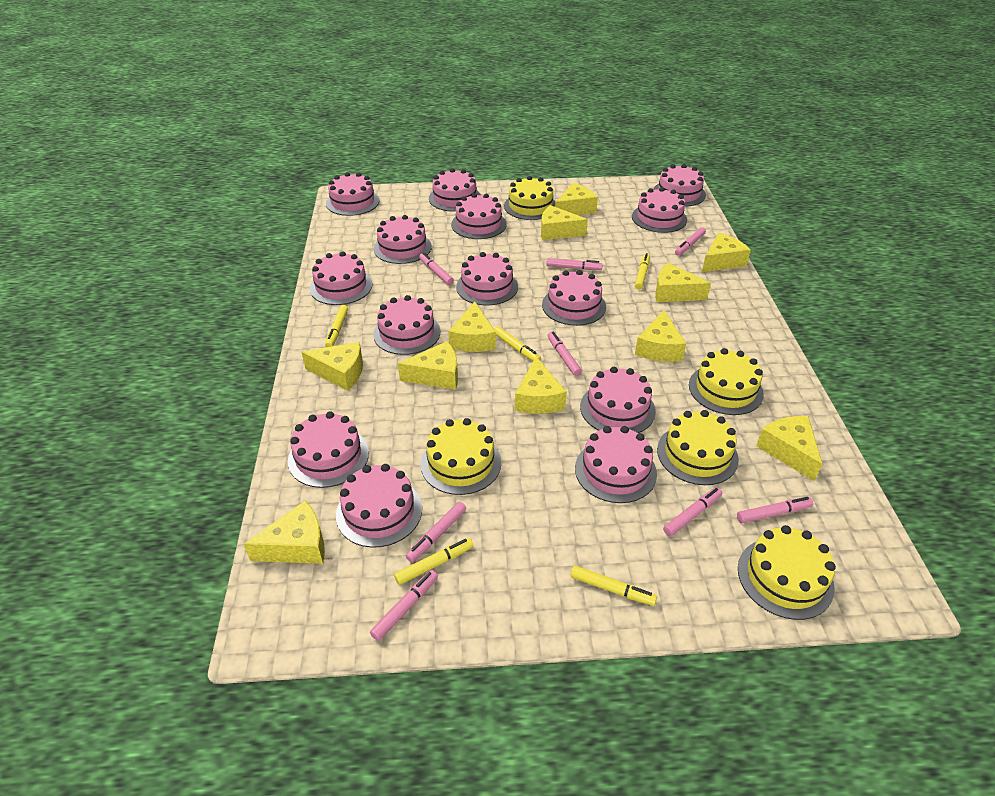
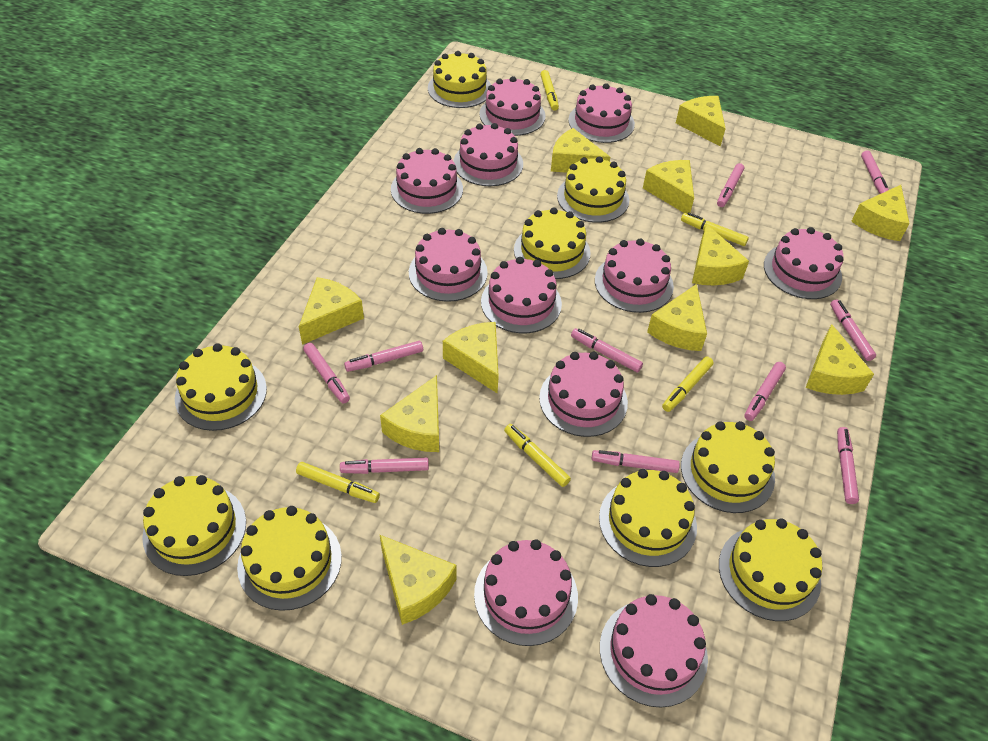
pink cake: 14 -> 11
pink marker: 8 -> 10
yellow cake: 5 -> 9

